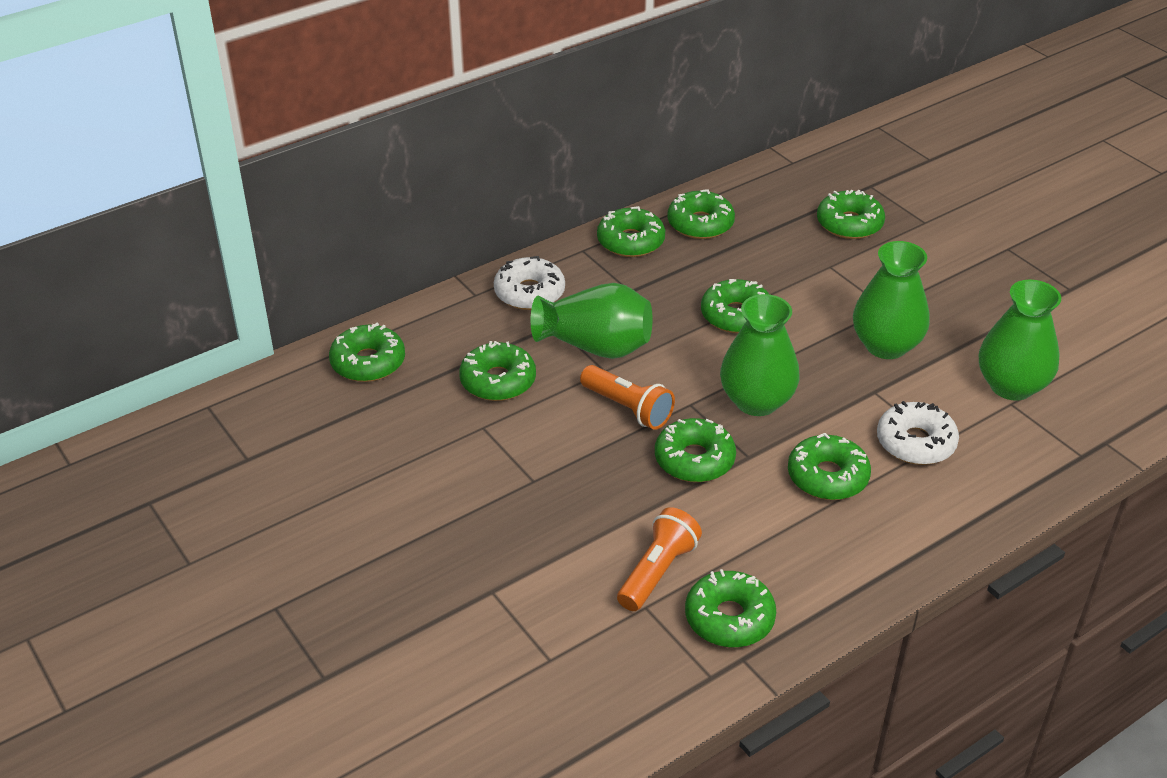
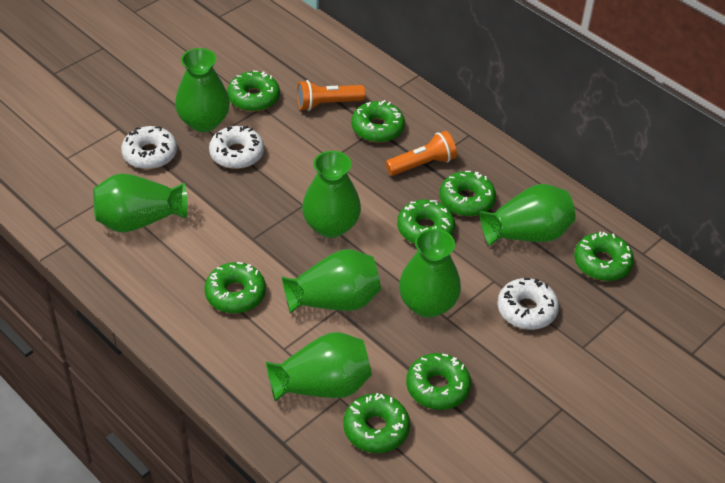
green donut: 9 -> 8
green vase: 4 -> 7
white donut: 2 -> 3

